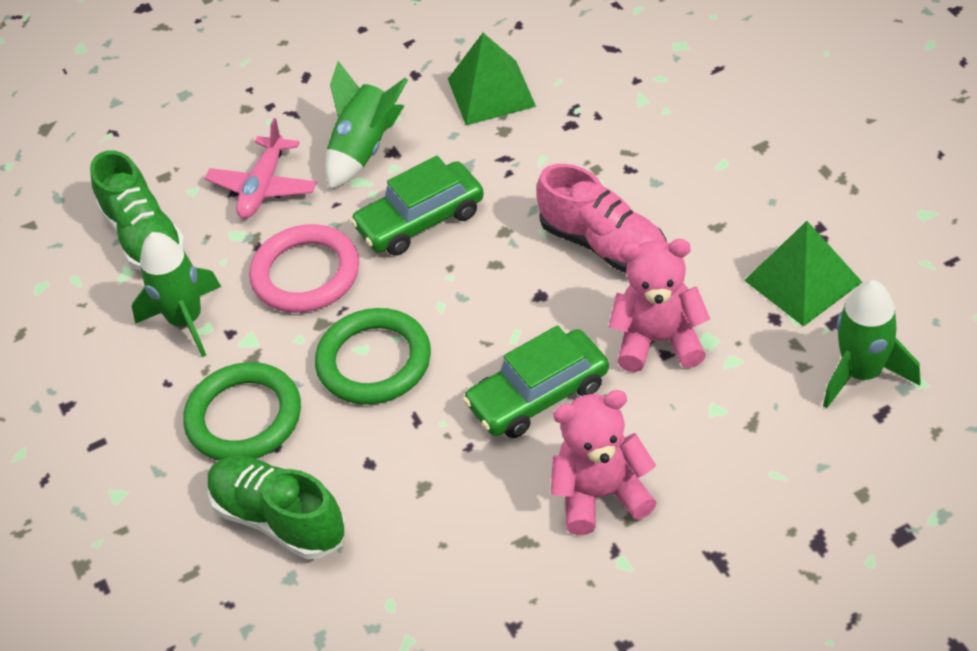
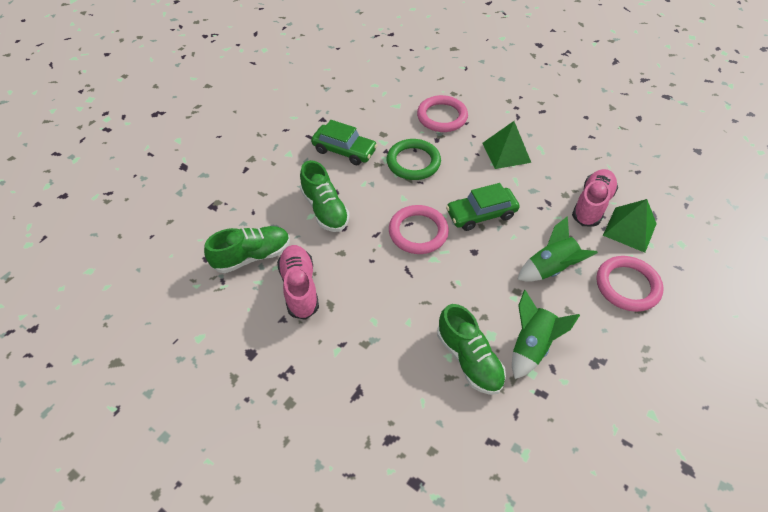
green ring: 2 -> 1
green rocket: 3 -> 2
green shoe: 2 -> 3
pink plane: 1 -> 0
pink ring: 1 -> 3
pink shoe: 1 -> 2
pink teddy bear: 2 -> 0

